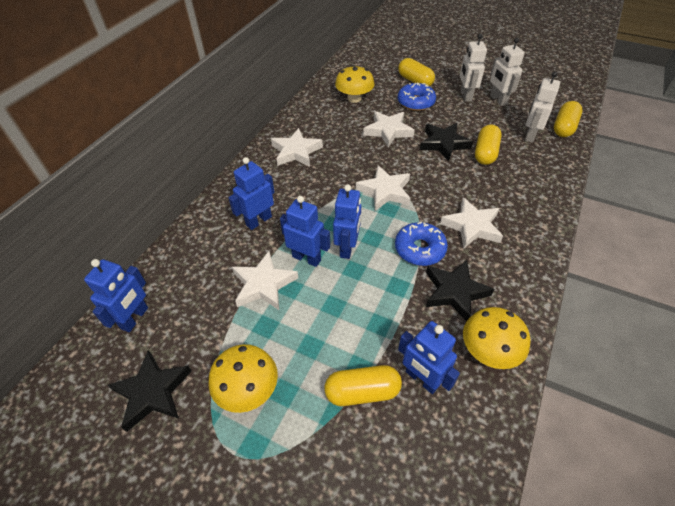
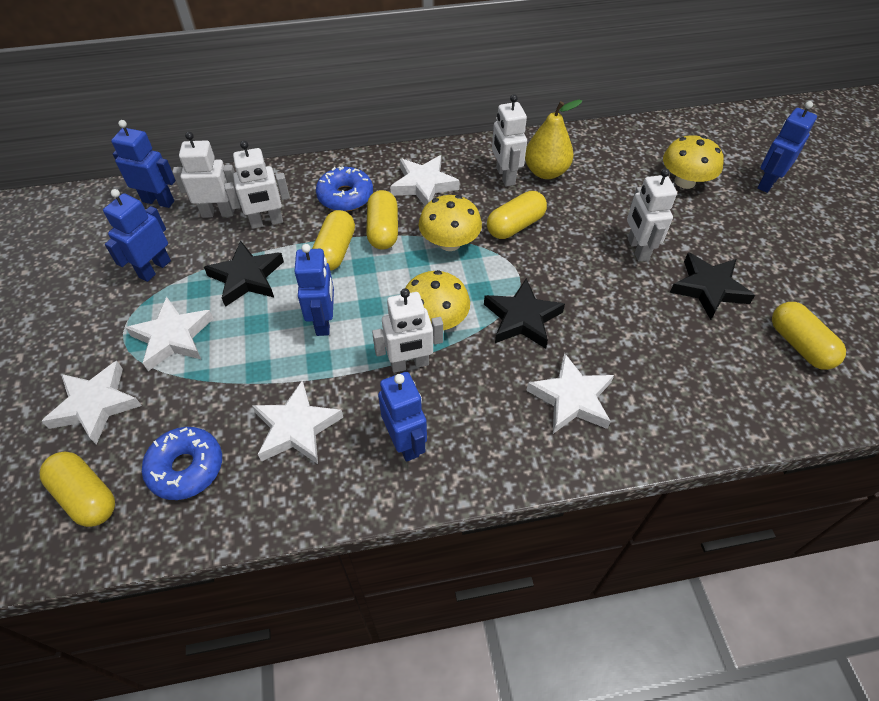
white robot: 3 -> 5
yellow capsule: 4 -> 5
yellow pear: 0 -> 1

